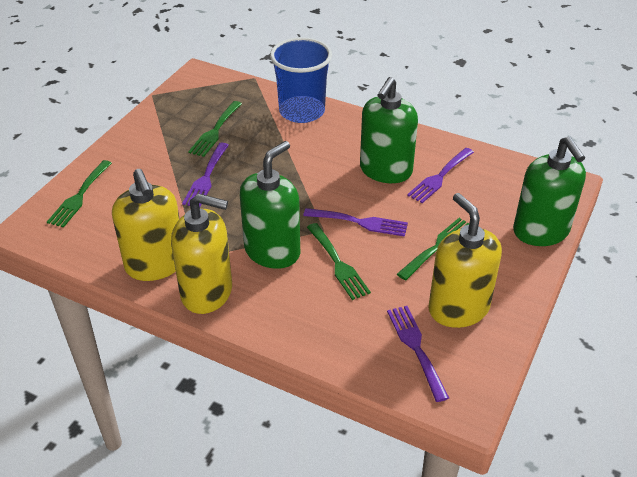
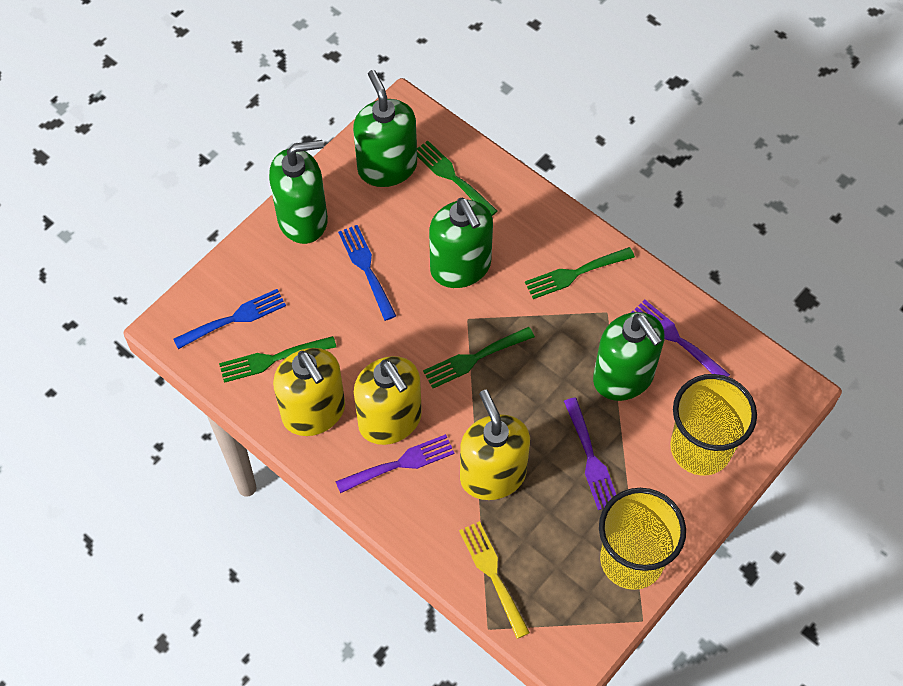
blue cup: 1 -> 0
blue fork: 0 -> 2
green soap dispenser: 3 -> 4
purple fork: 4 -> 3
yellow cup: 0 -> 2
yellow fork: 0 -> 1

